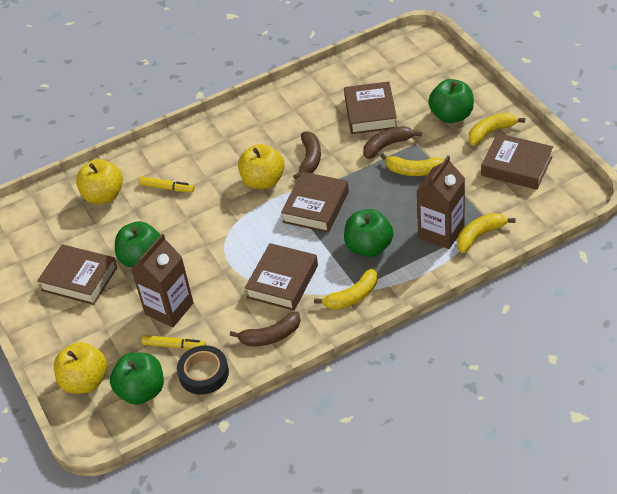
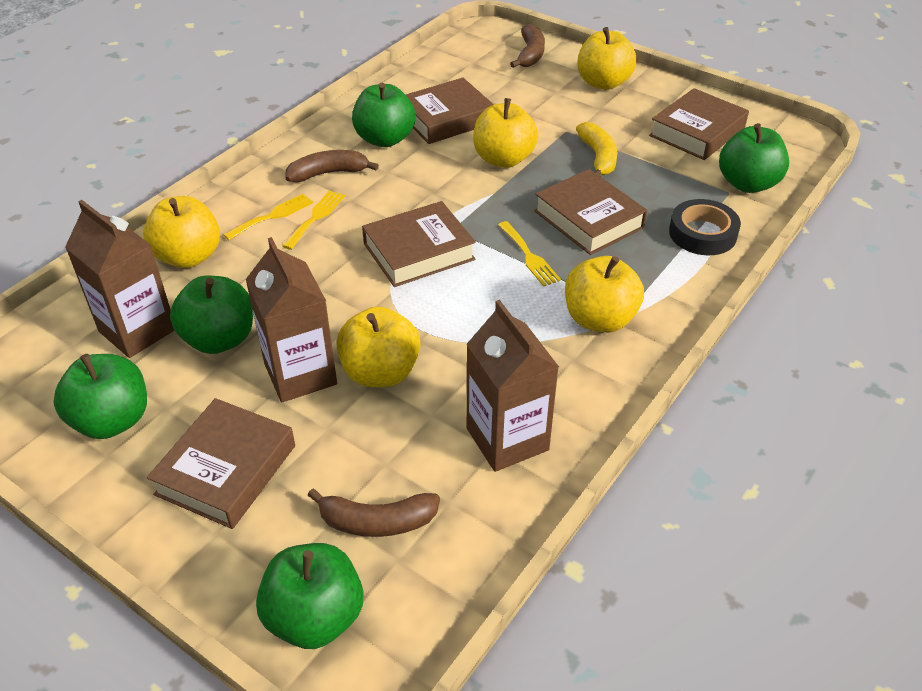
brown carton: 2 -> 3
green apple: 4 -> 5
yellow apple: 3 -> 5
yellow banana: 4 -> 1
yellow fork: 0 -> 3
yellow marker: 2 -> 0

